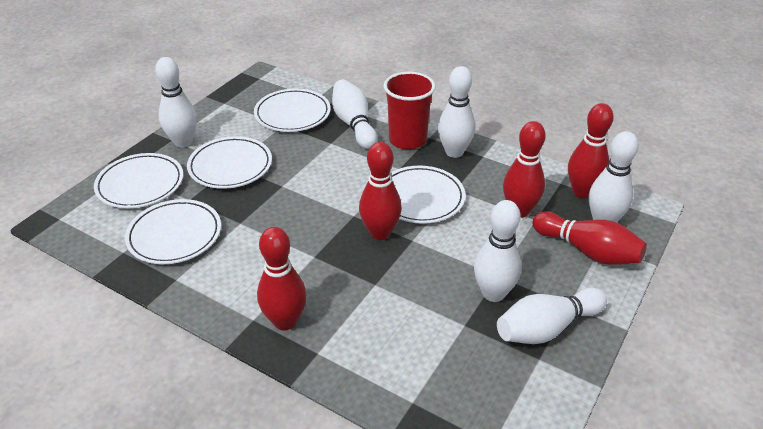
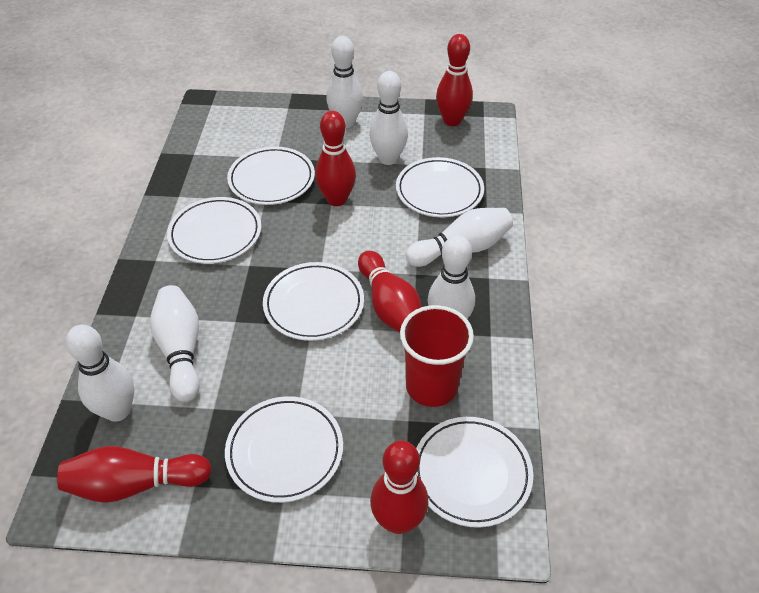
white plate: 5 -> 6

